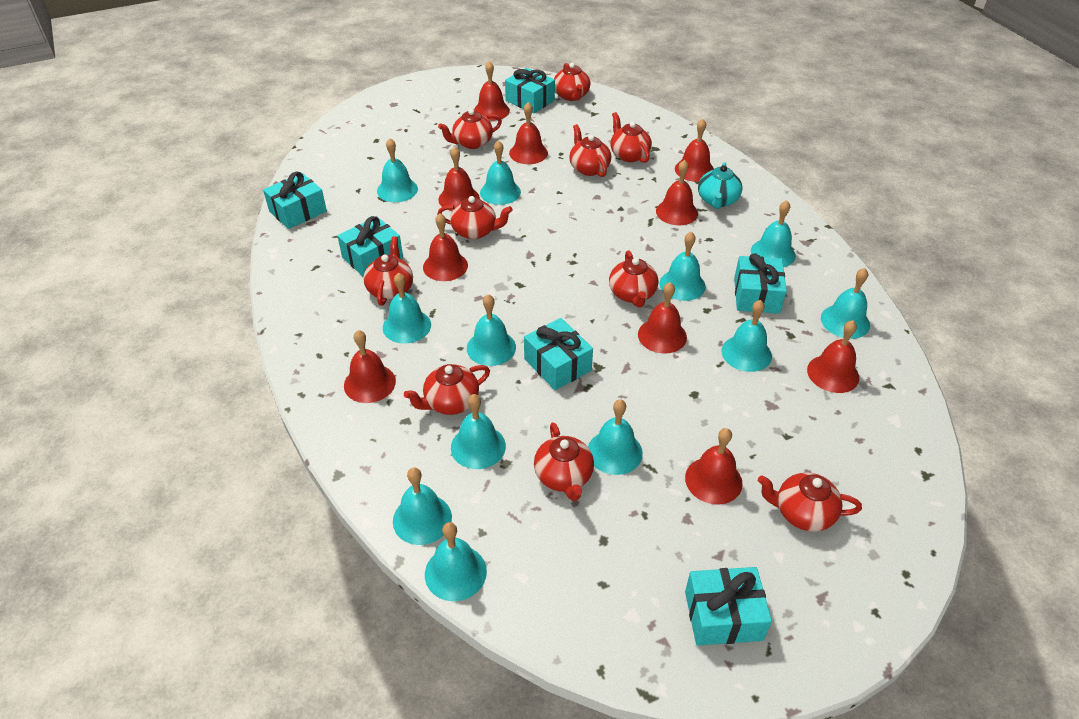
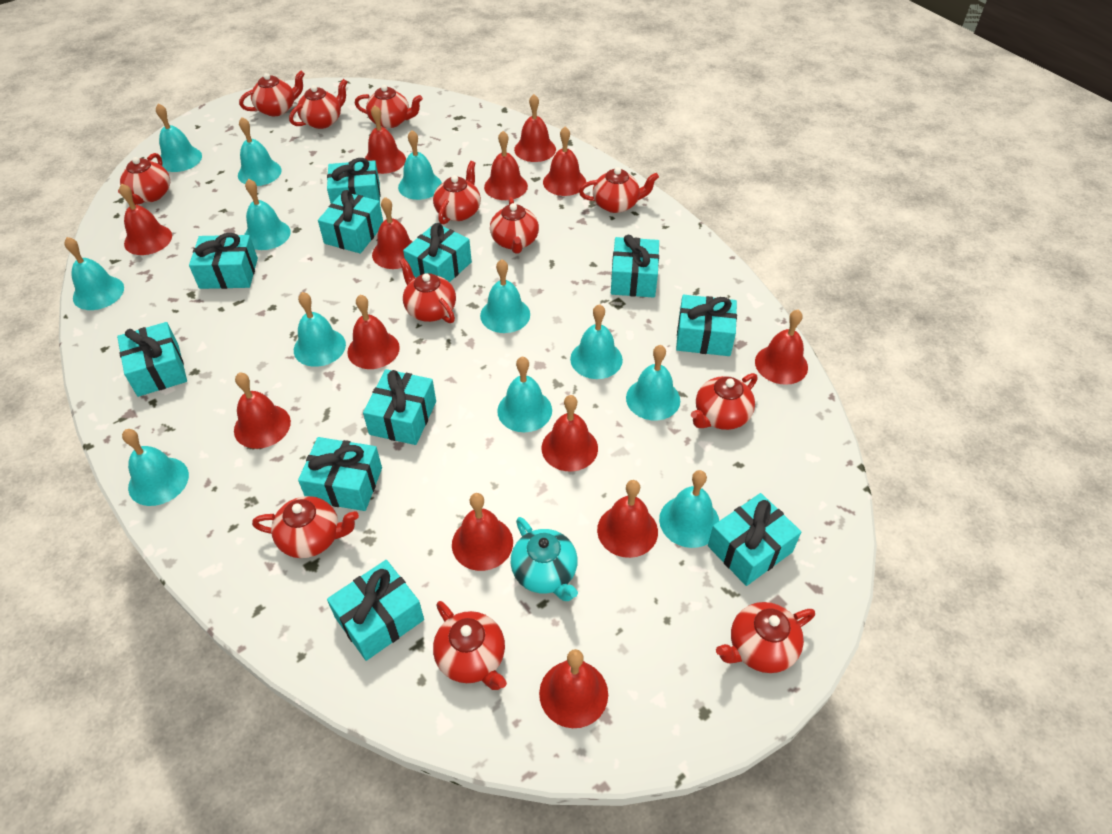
red bell: 10 -> 13
red teapot: 10 -> 12
turquoise gift: 6 -> 11

